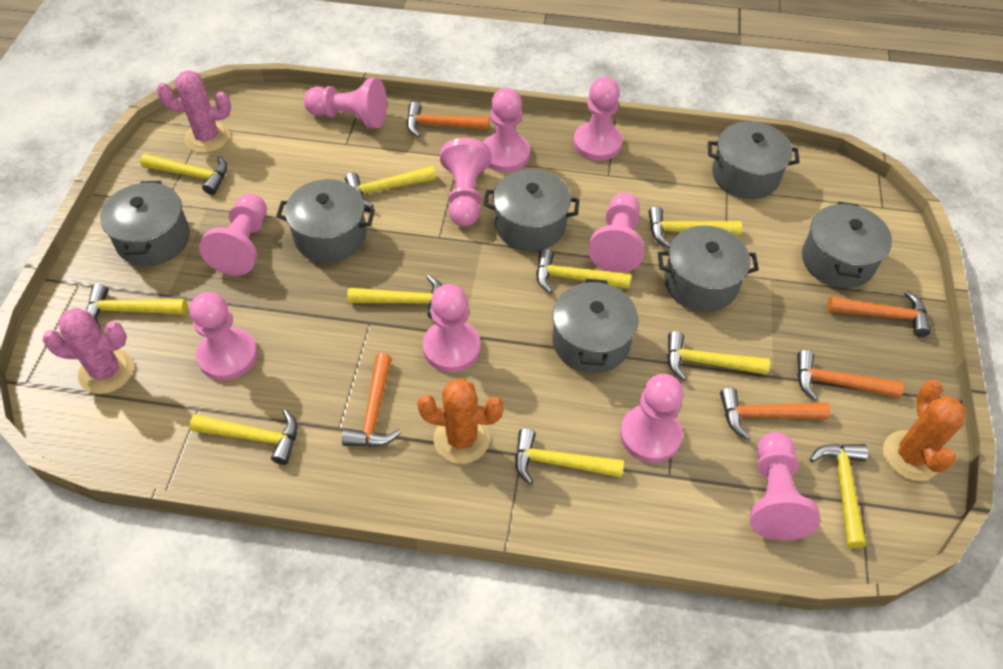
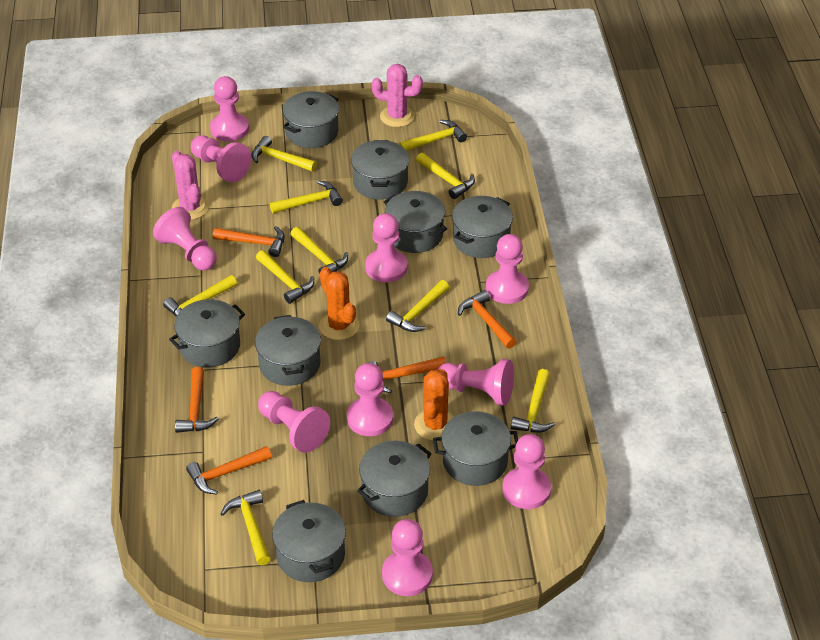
grey pot: 7 -> 9

